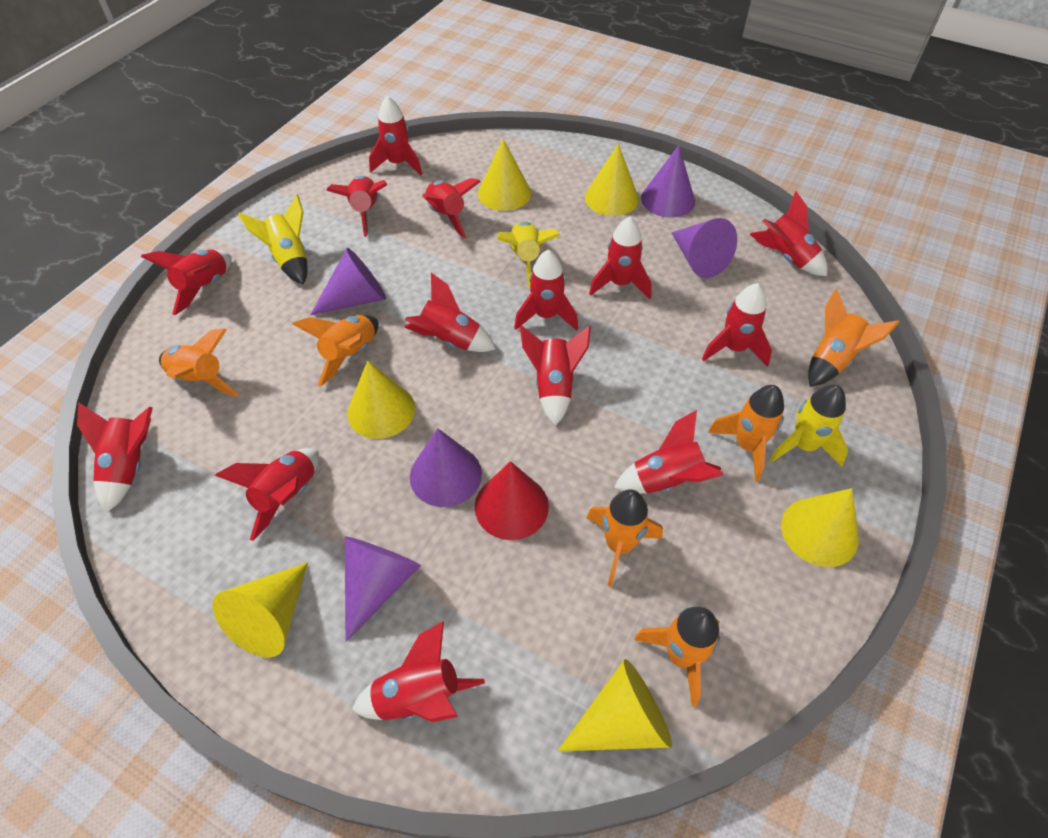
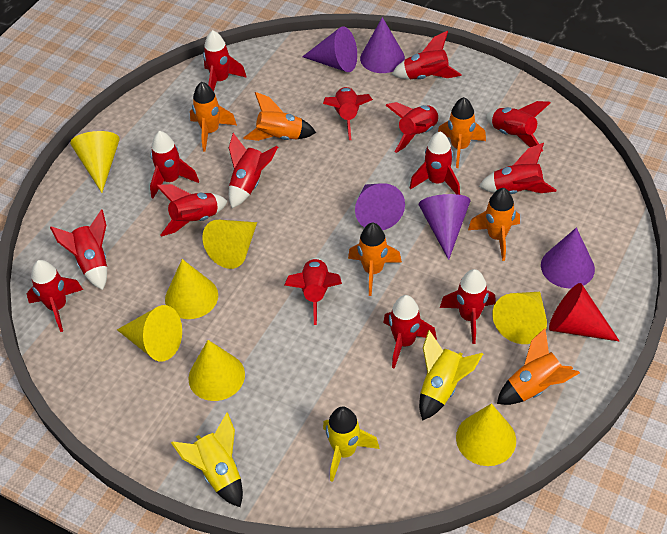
red rocket: 14 -> 15
yellow cone: 6 -> 7

